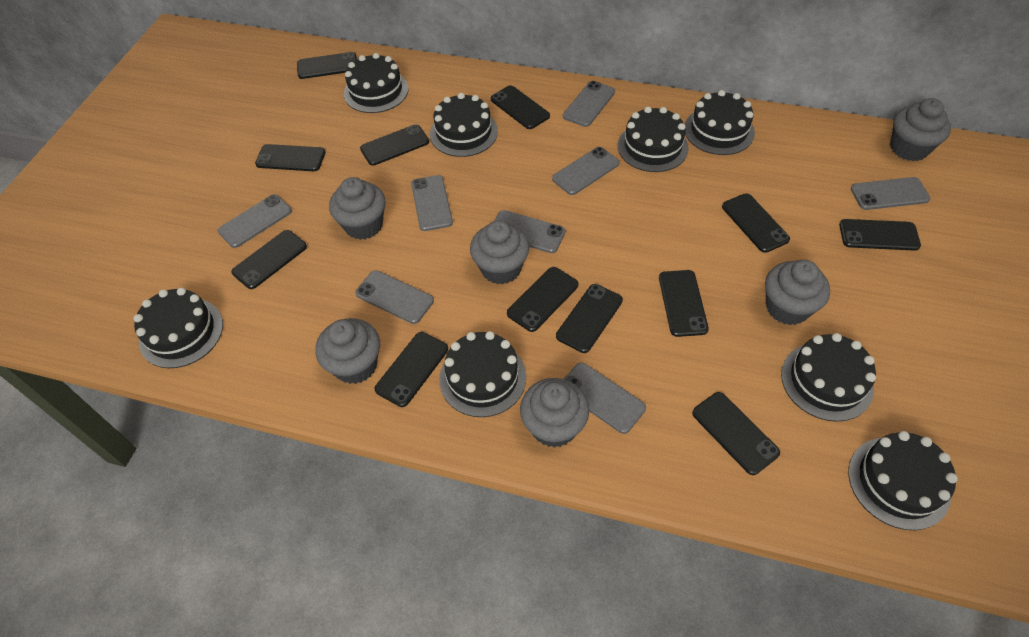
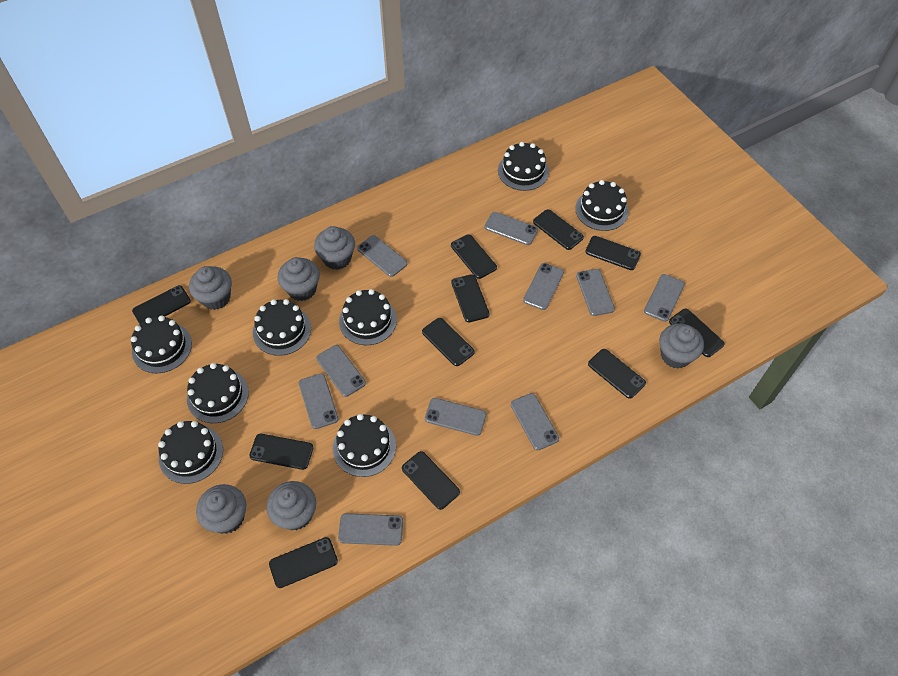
black phone: 12 -> 11
grey phone: 8 -> 10

